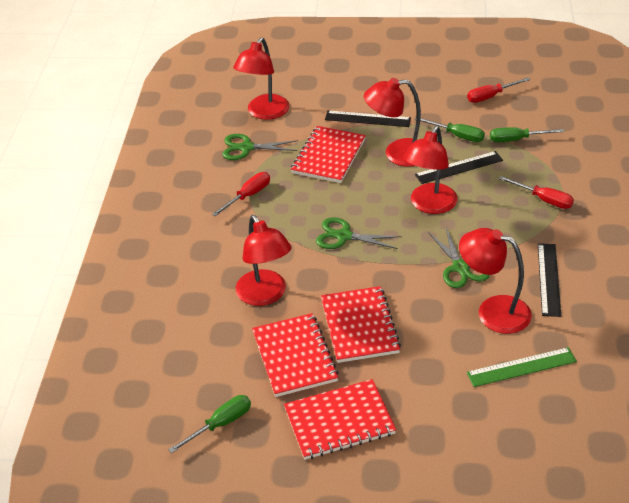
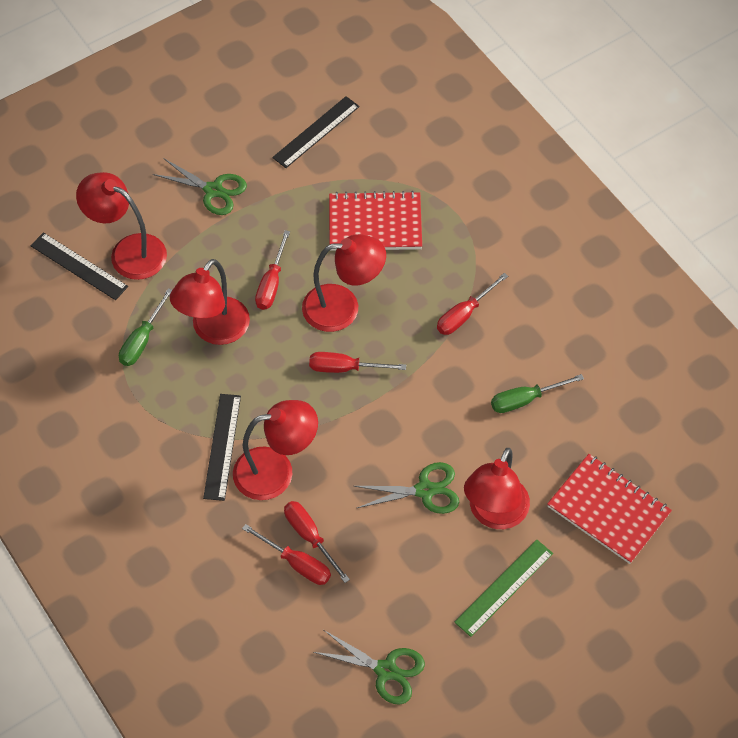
green screwdriver: 3 -> 2
red notebook: 4 -> 2
red screwdriver: 3 -> 5

